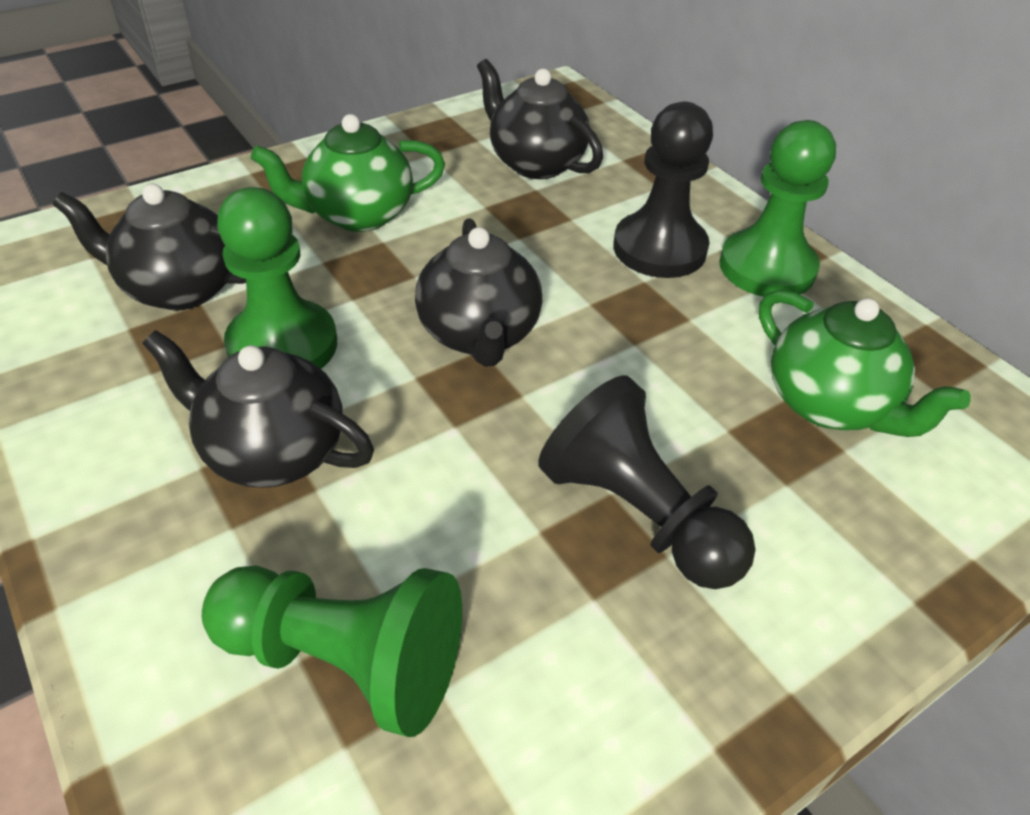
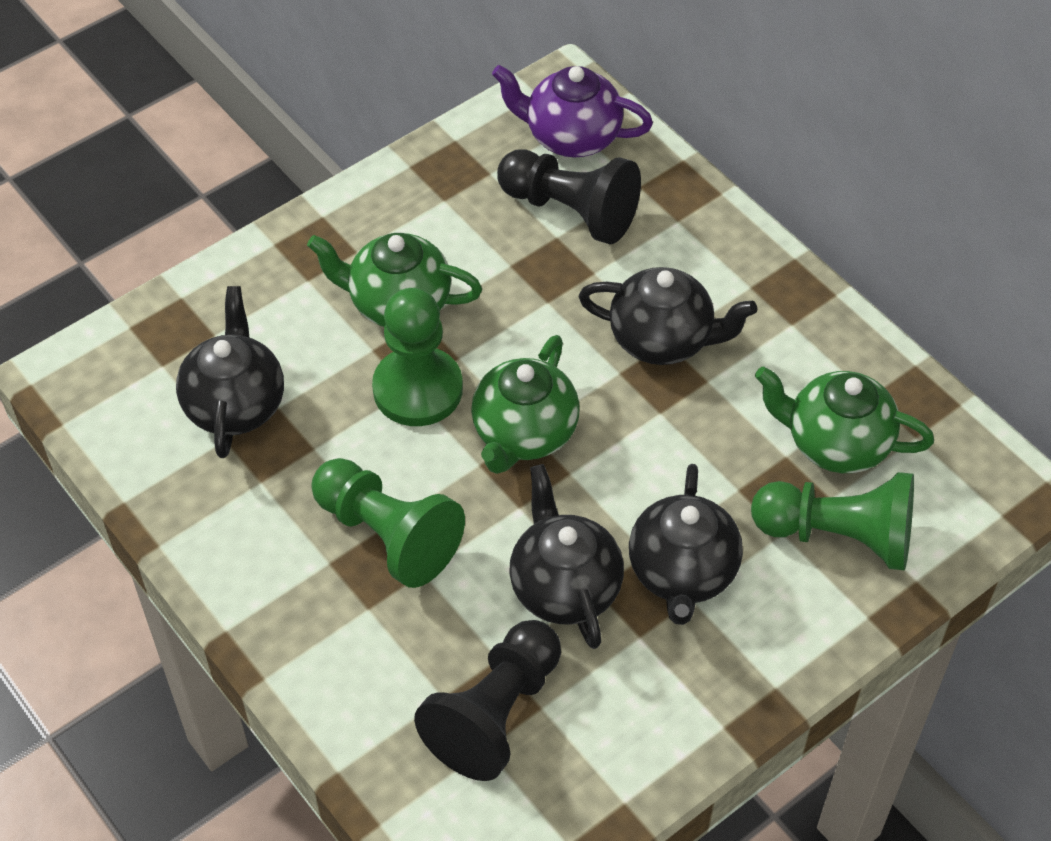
green teapot: 2 -> 3
purple teapot: 0 -> 1

